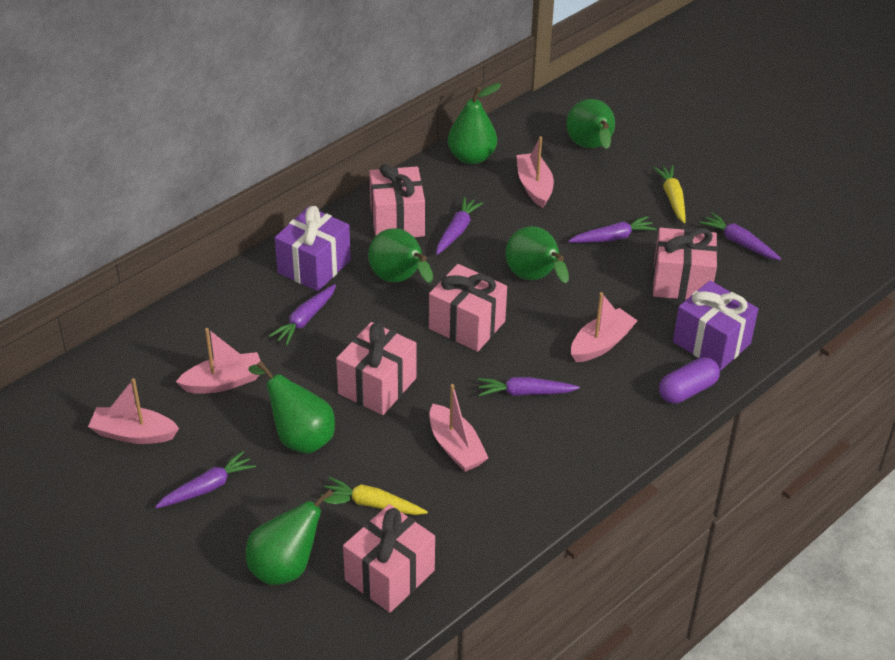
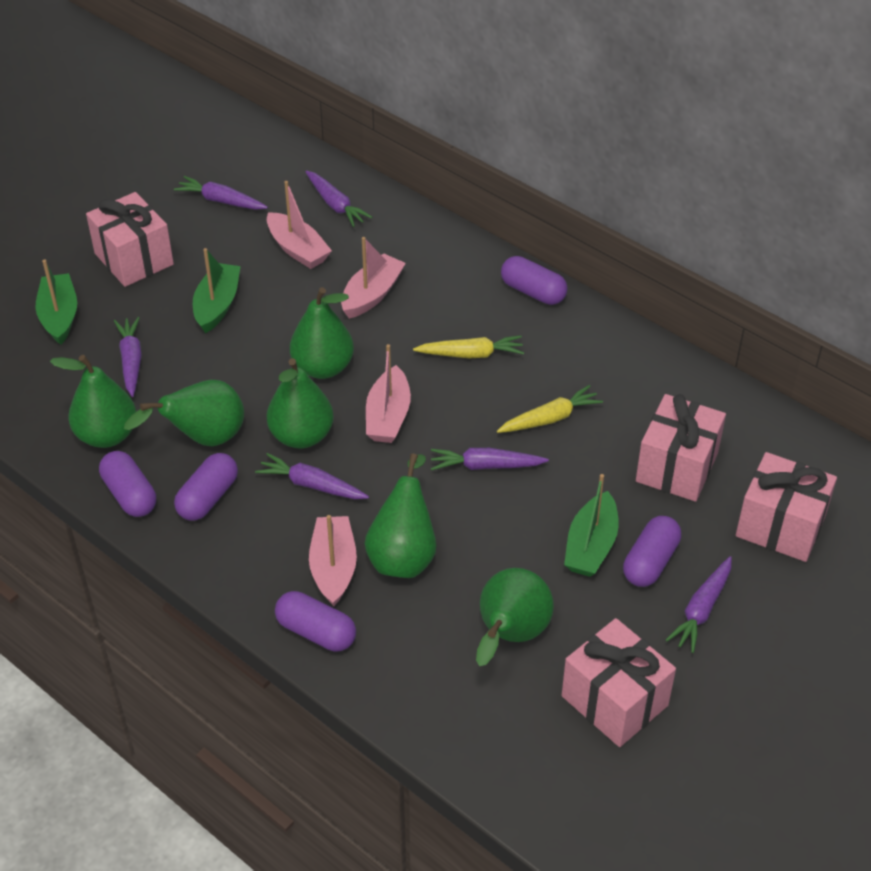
green boat: 0 -> 3
pink boat: 5 -> 4
pink gift: 5 -> 4
purple capsule: 1 -> 5
purple gift: 2 -> 0

